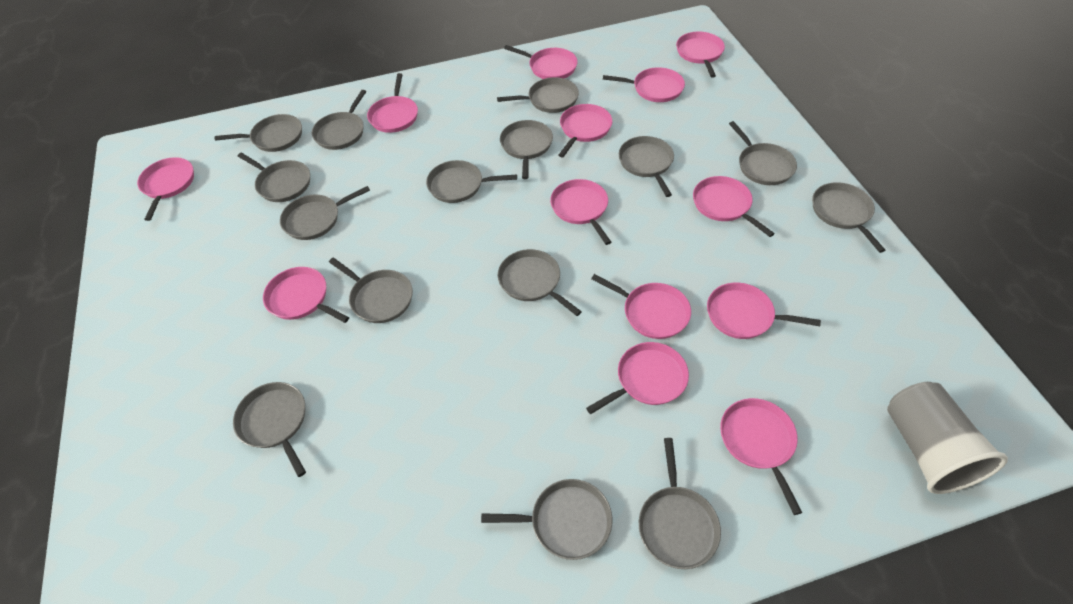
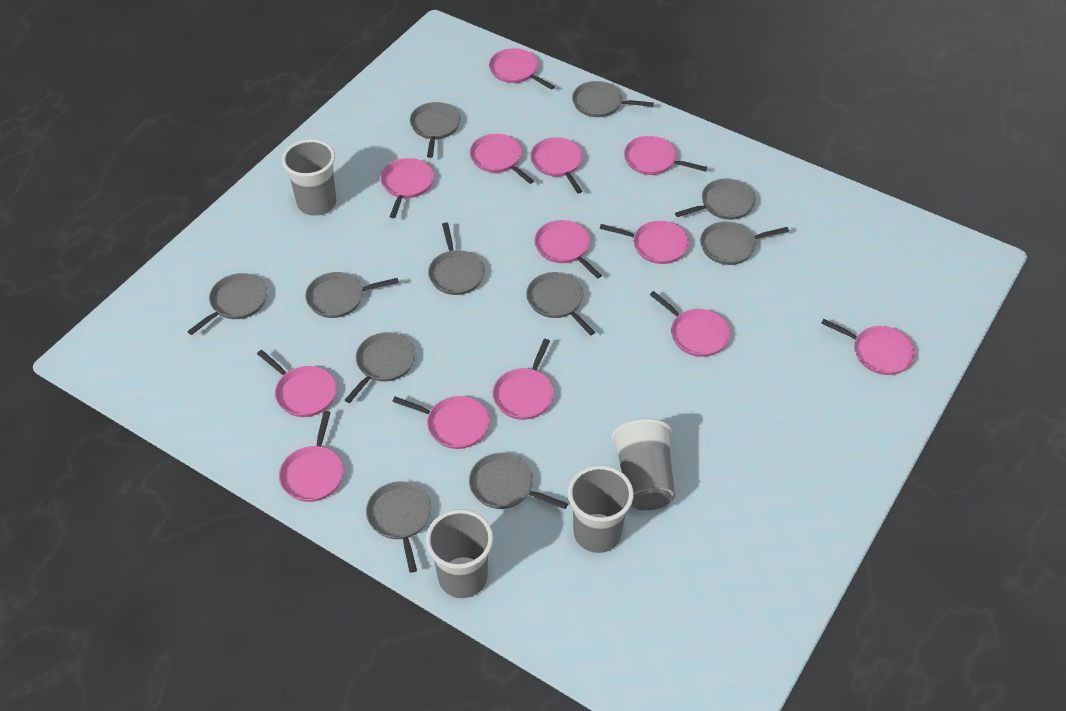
grey cup: 1 -> 4
grey pan: 15 -> 11

